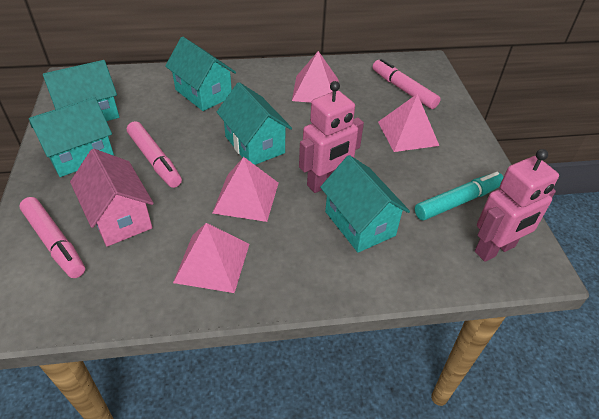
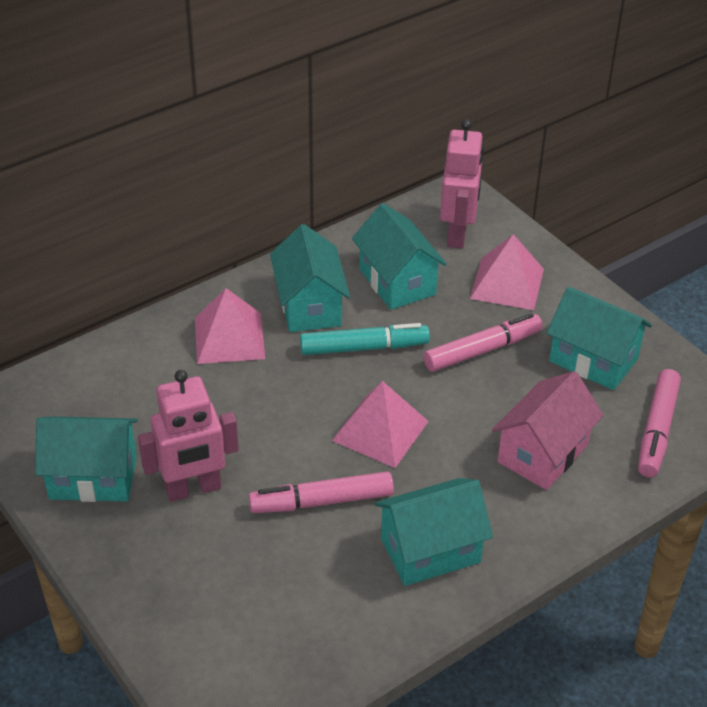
pink pyramid: 4 -> 3

